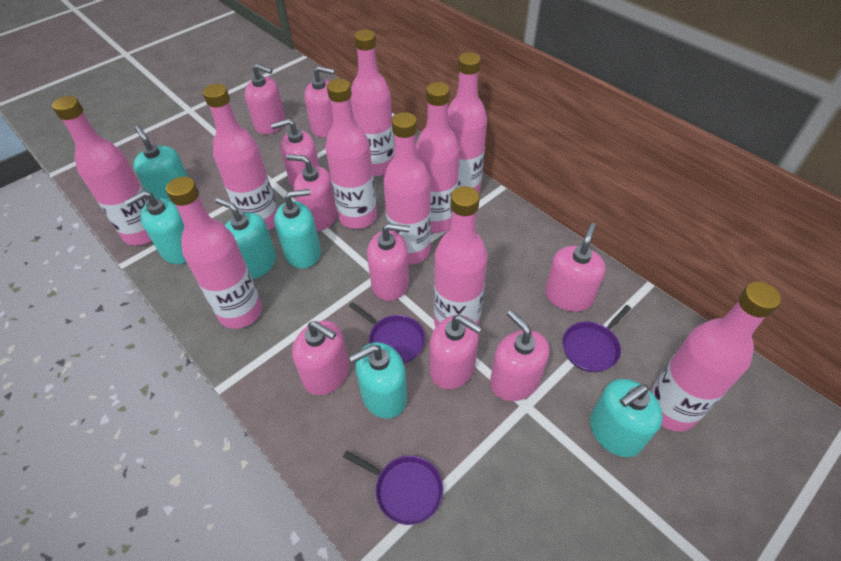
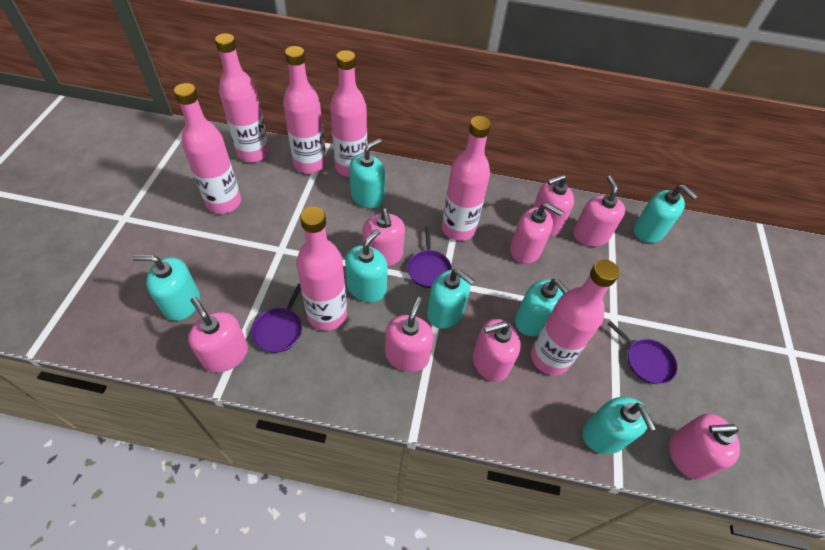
pink bottle: 10 -> 7
pink soap dispenser: 9 -> 8
turquoise soap dispenser: 6 -> 7

